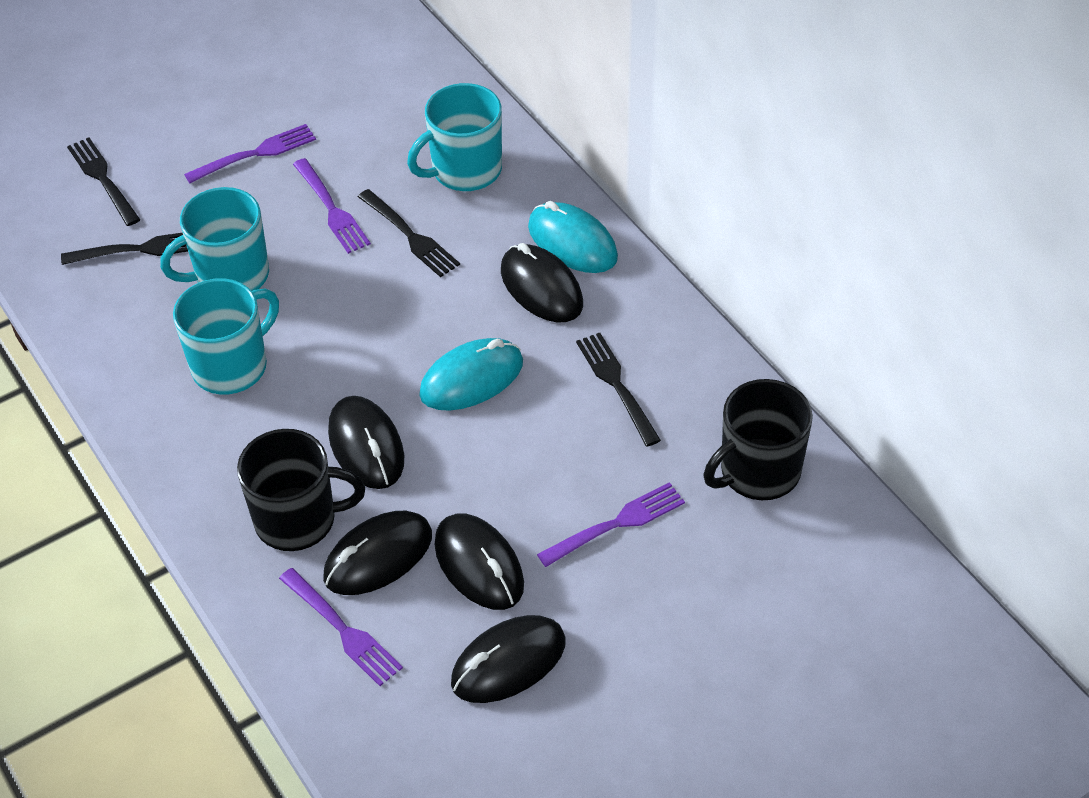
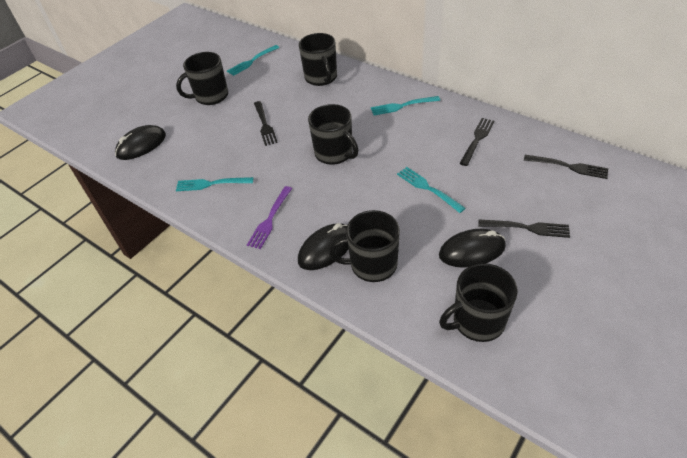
black mouse: 5 -> 3
black mug: 2 -> 5
purple fork: 4 -> 1
turquoise fork: 0 -> 4
turquoise mouse: 2 -> 0
turquoise mug: 3 -> 0

